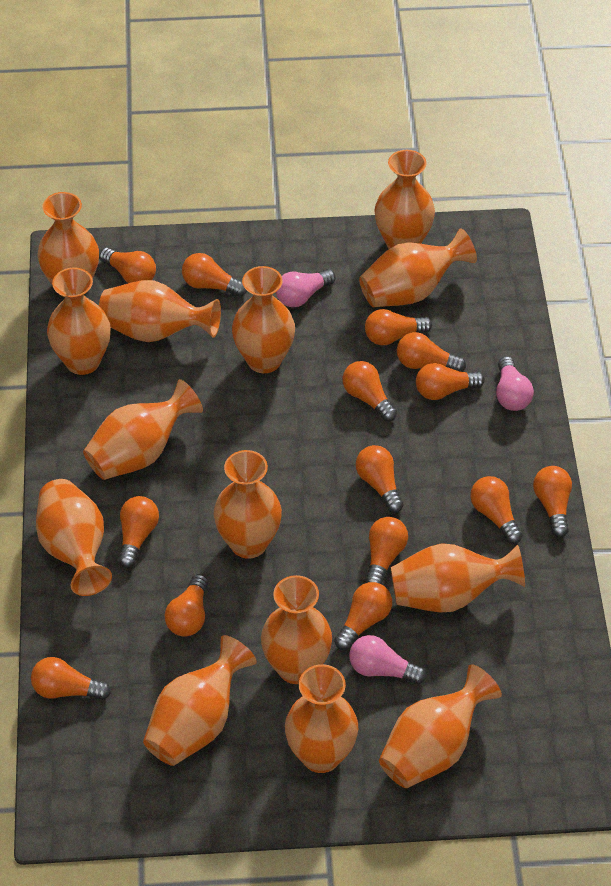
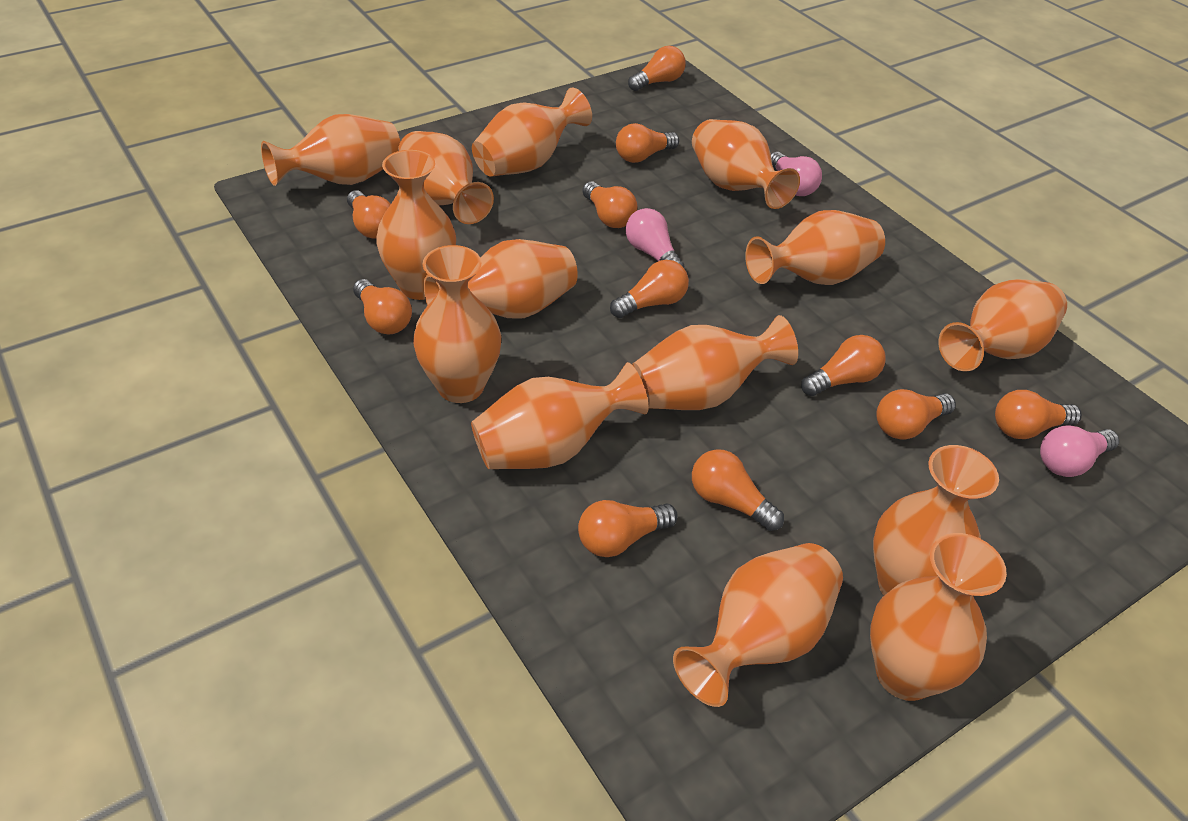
orange light bulb: 14 -> 11

